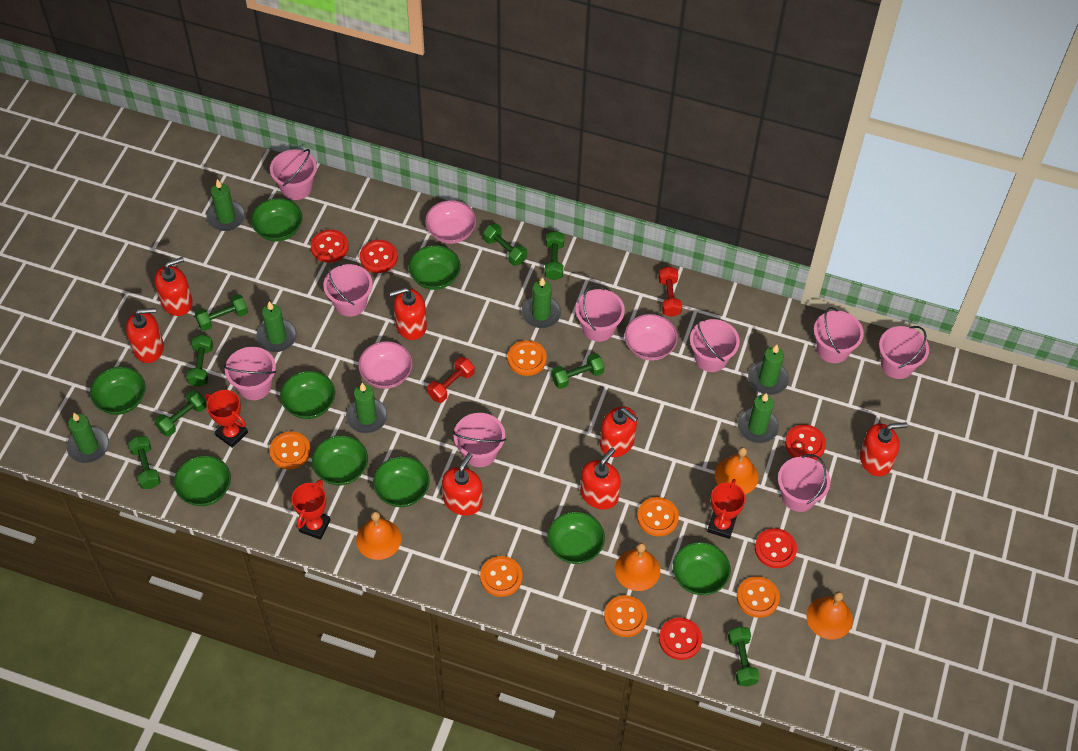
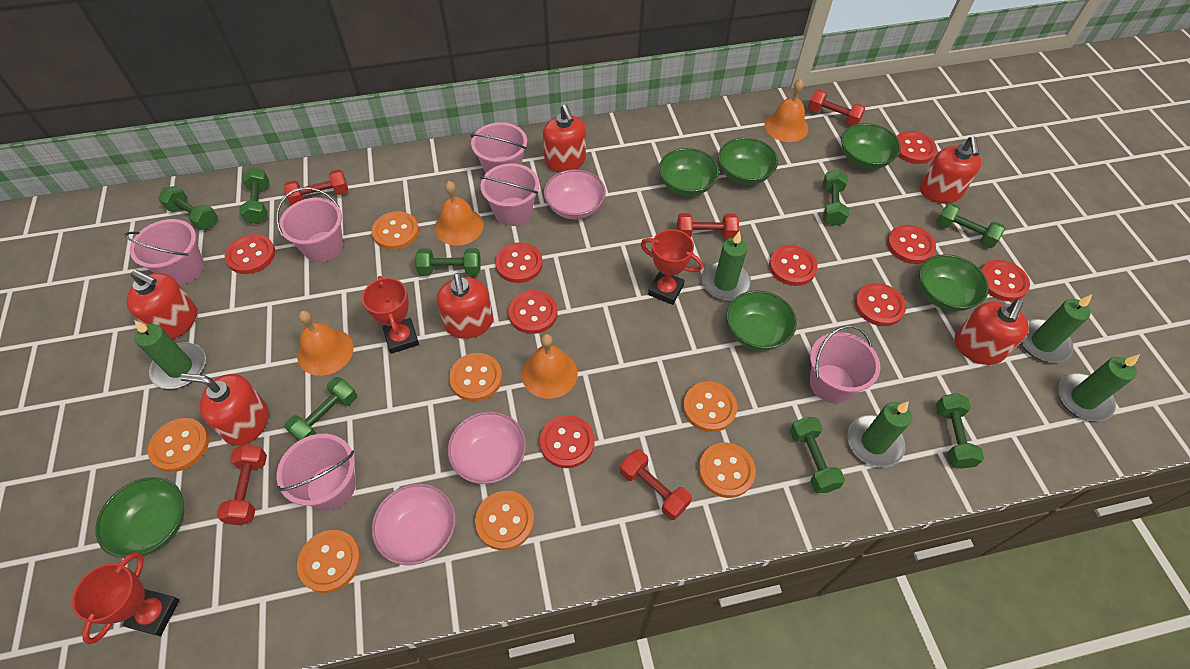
green bowl: 9 -> 6
green candle: 7 -> 5
orange button: 6 -> 7
pink bucket: 9 -> 6
red button: 5 -> 9
red dumbbell: 2 -> 5
red soap dispenser: 7 -> 6

